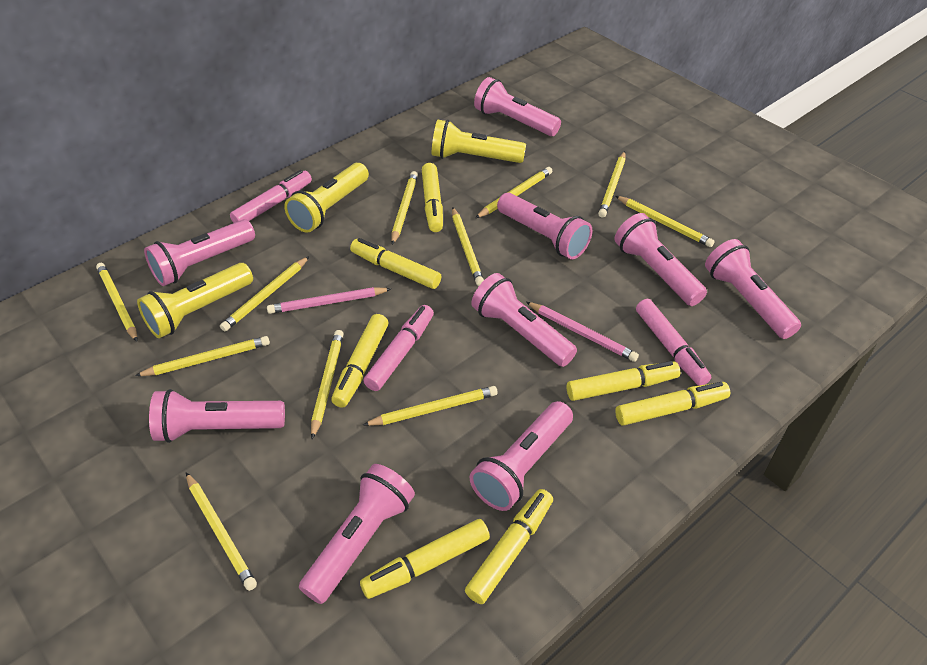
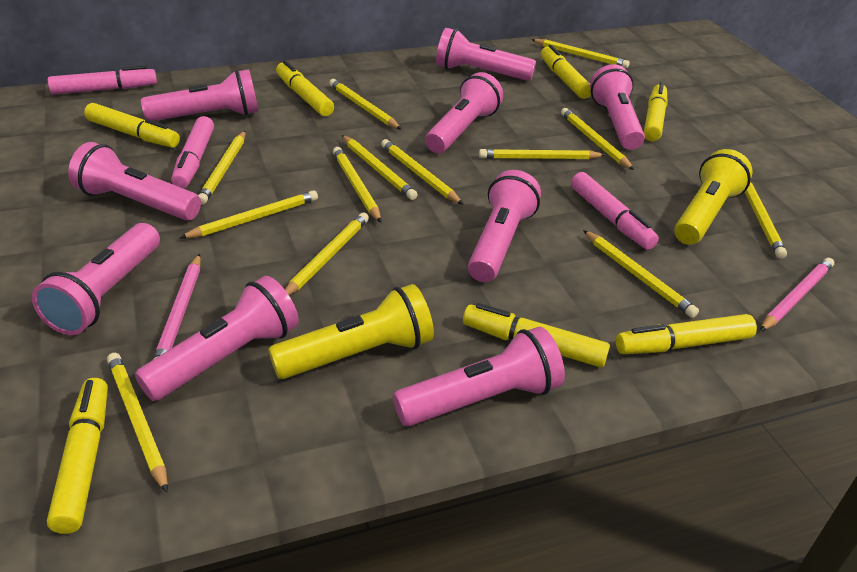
yellow flashlight: 3 -> 2
yellow pencil: 11 -> 13

